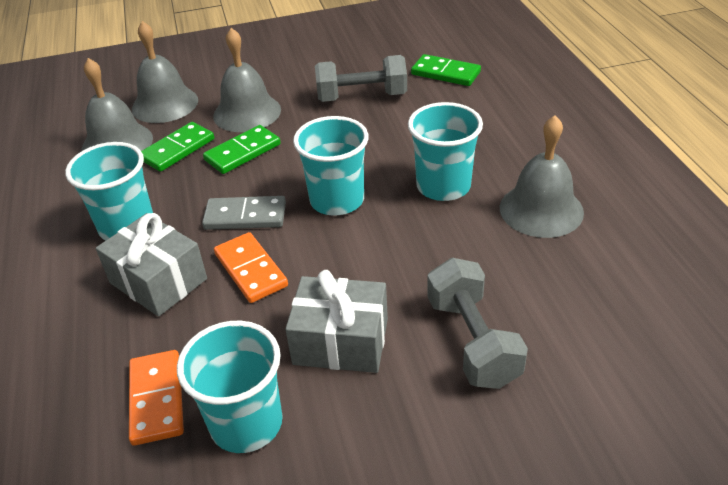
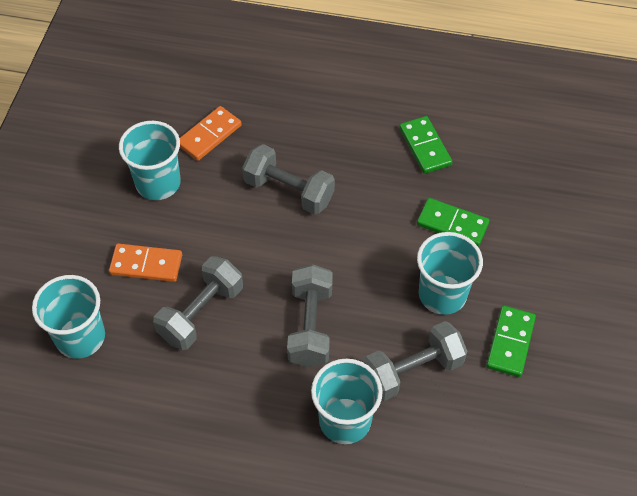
grey bell: 4 -> 0
grey domino: 1 -> 0
grey dumbbell: 2 -> 4
grey gift: 2 -> 0

